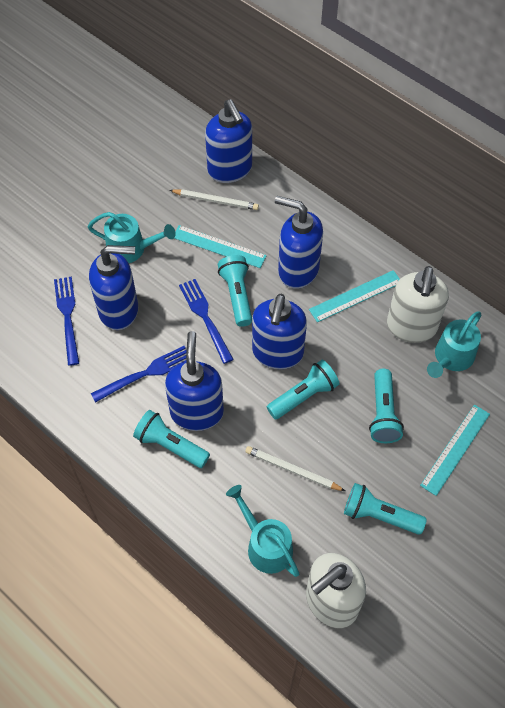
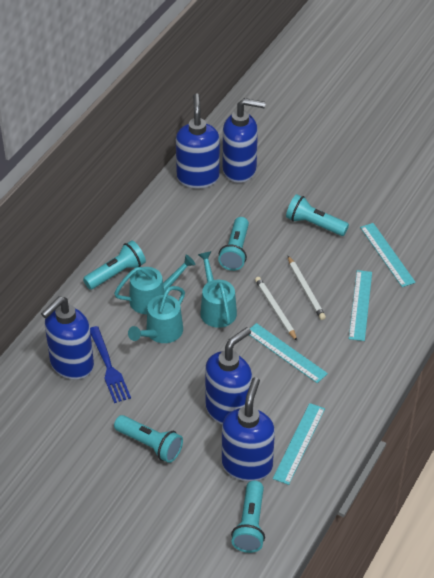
blue fork: 3 -> 1
turquoise ruler: 3 -> 4
white soap dispenser: 2 -> 0

